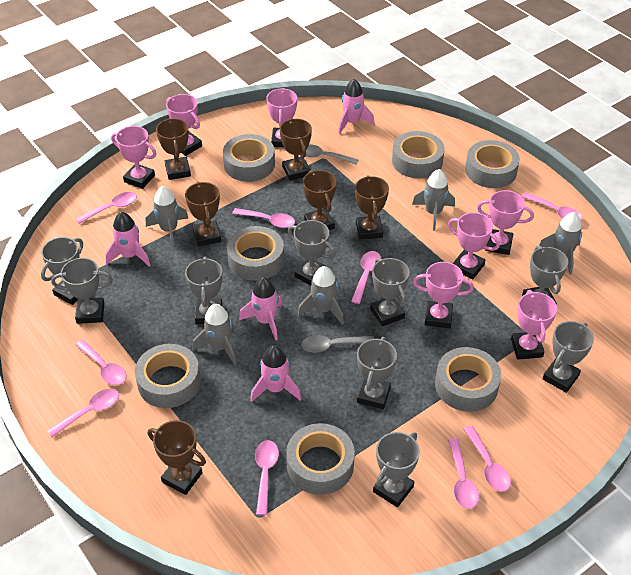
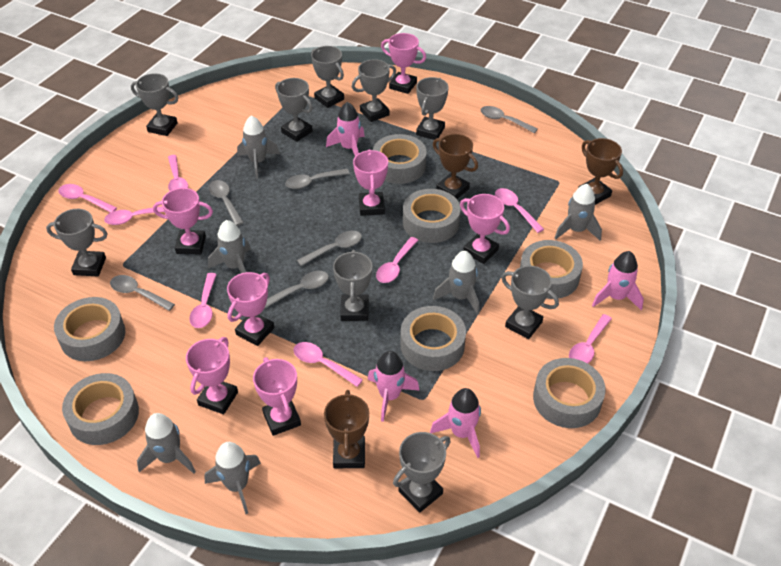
brown trophy: 6 -> 3
grey rocket: 5 -> 6
grey spoon: 2 -> 6
pink spoon: 9 -> 8

